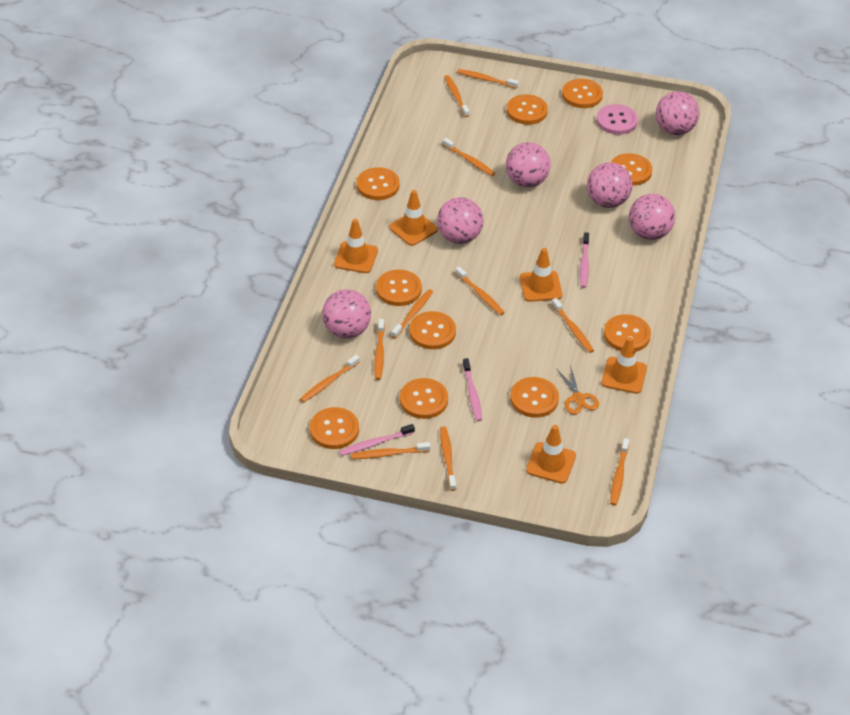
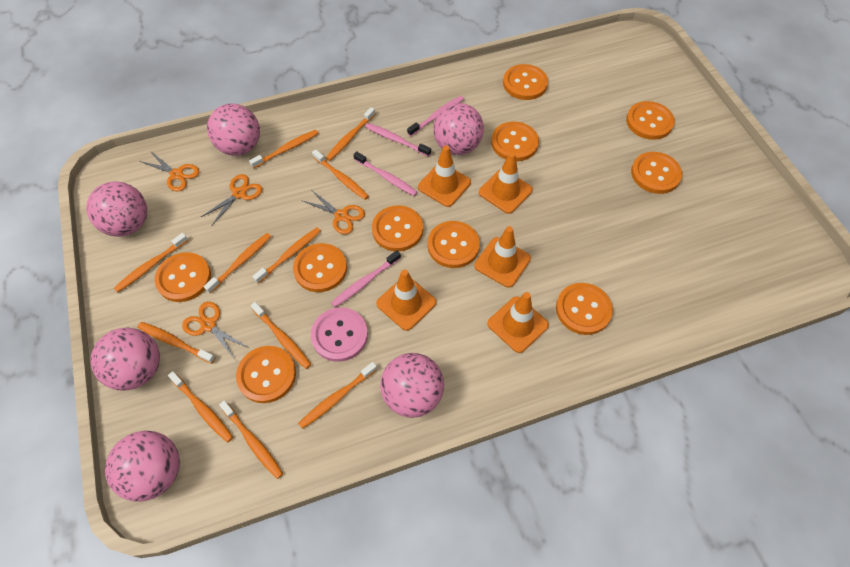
orange scissors: 1 -> 4
pink toothbrush: 3 -> 4

